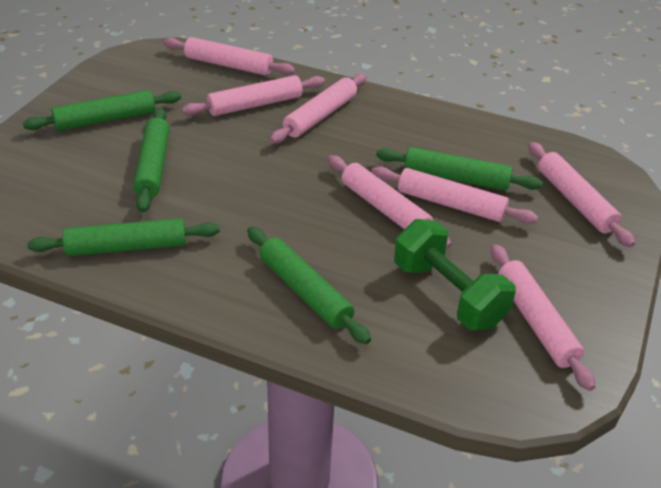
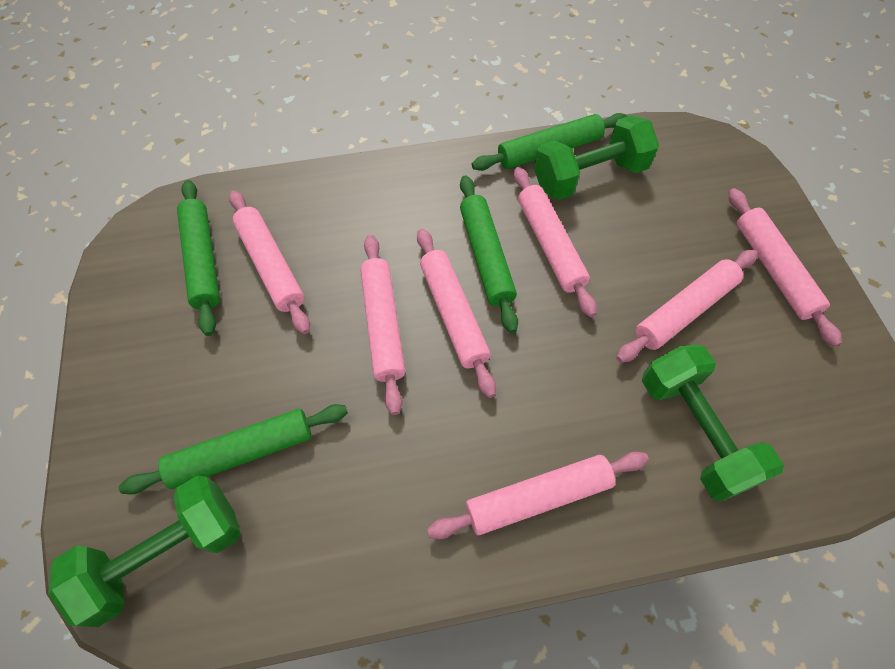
green dumbbell: 1 -> 3
green rolling pin: 5 -> 4

